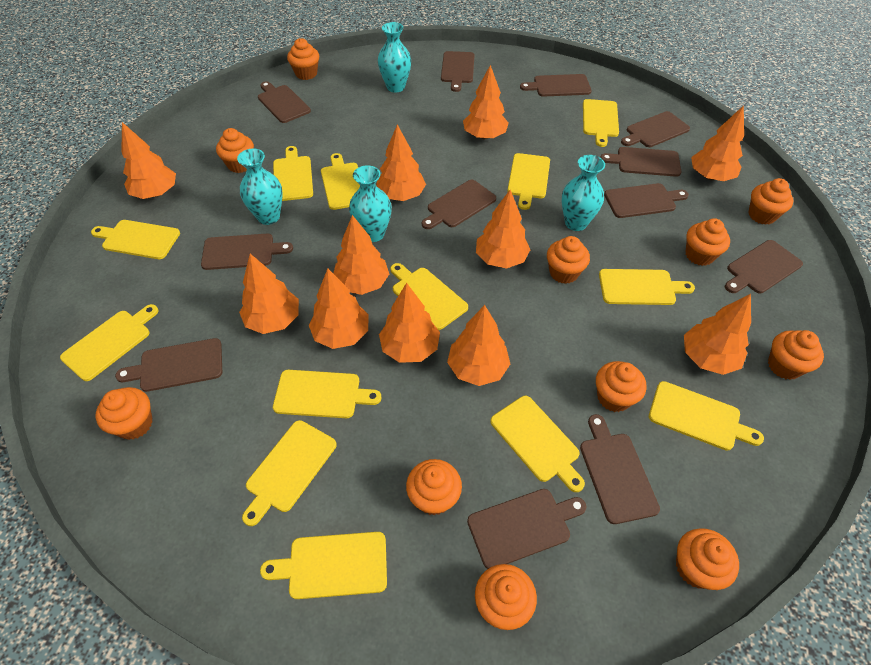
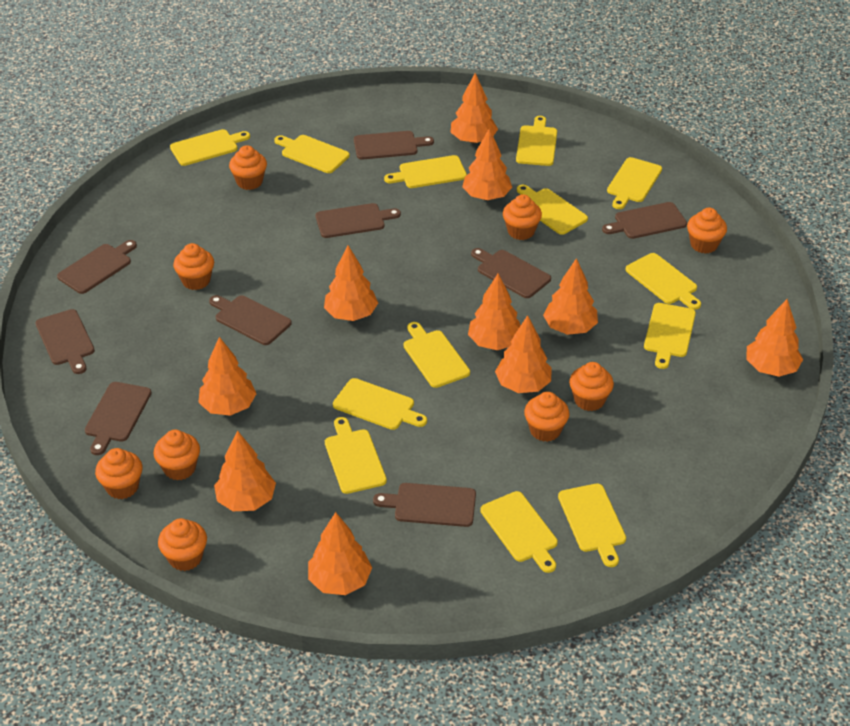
brown cutting board: 12 -> 9
orange cupcake: 11 -> 9
orange tree: 11 -> 10
turquoise vase: 4 -> 0

